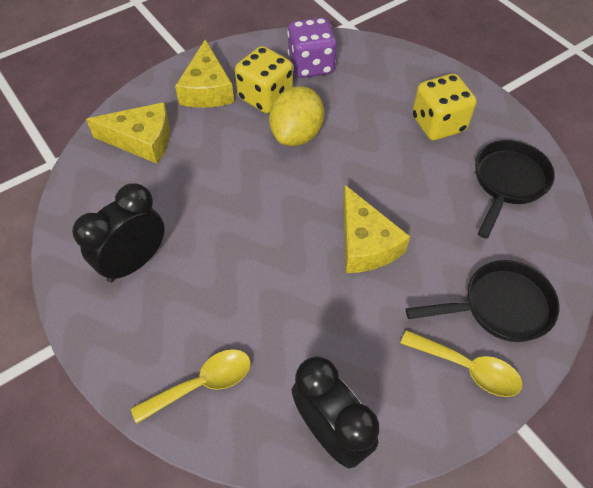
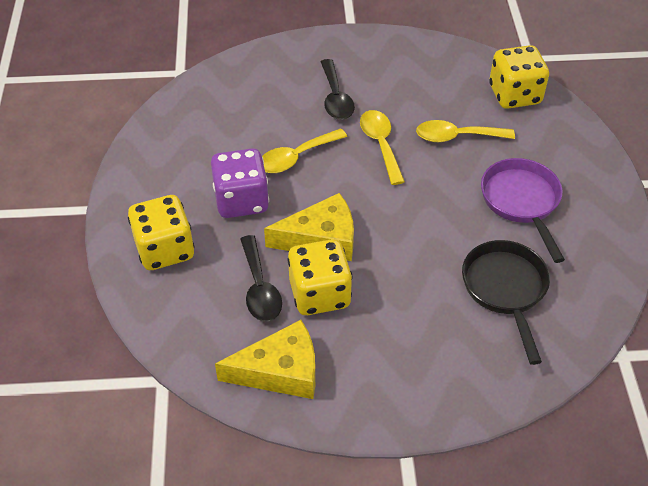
black clock: 2 -> 0
black pan: 2 -> 1
black spoon: 0 -> 2
purple pan: 0 -> 1
yellow cheese: 3 -> 2
yellow dice: 2 -> 3
yellow lemon: 1 -> 0
yellow spoon: 2 -> 3

